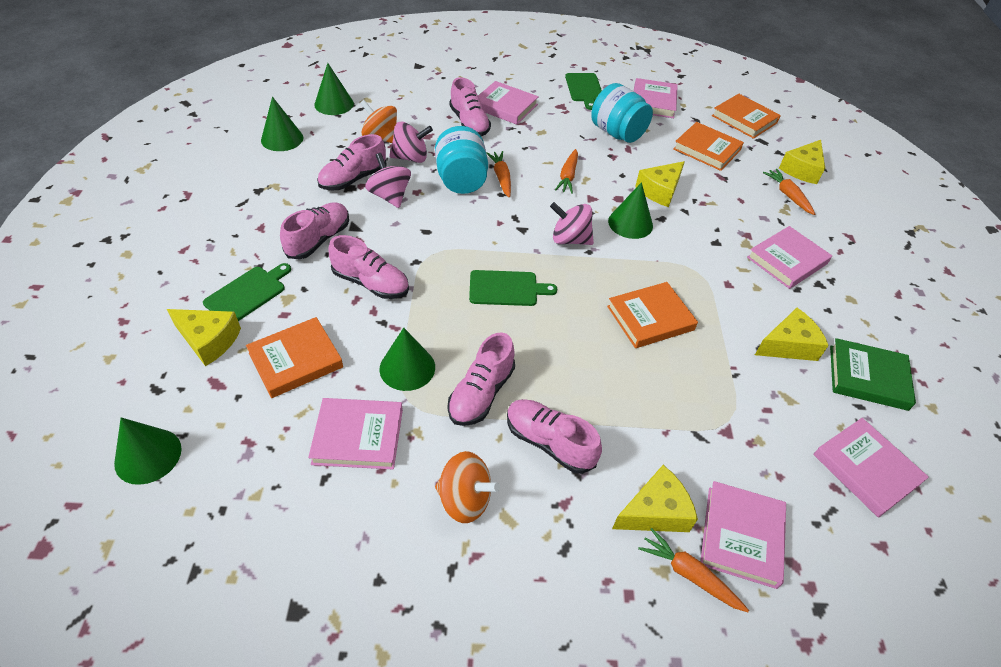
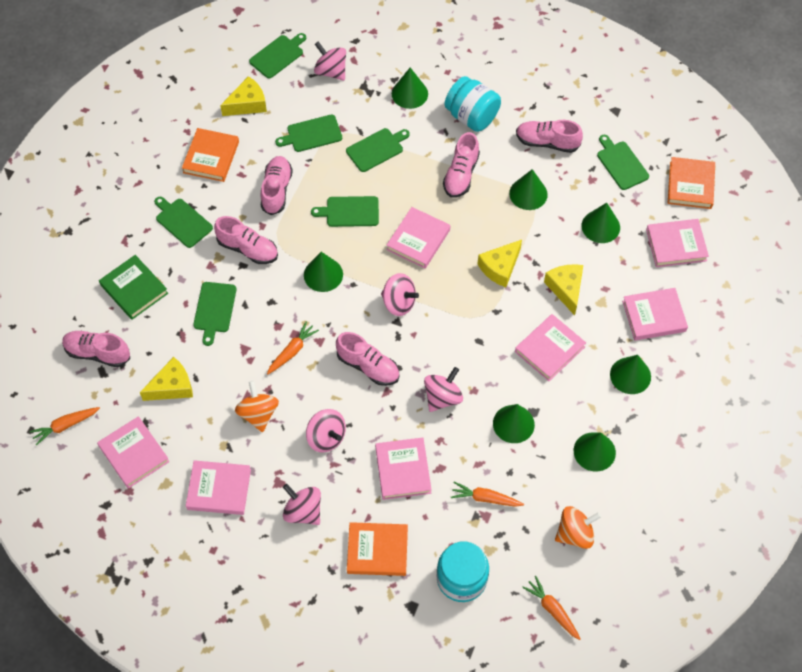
green cone: 5 -> 7
green cutting board: 3 -> 7
orange book: 4 -> 3
pink book: 6 -> 7
pink spinning top: 3 -> 5
yellow cheese: 5 -> 4

